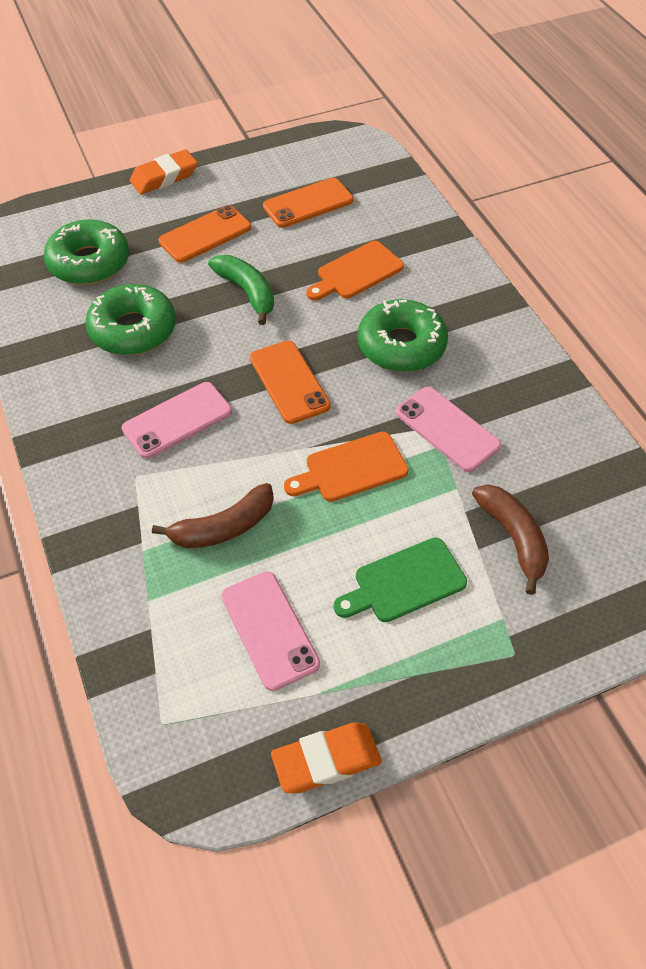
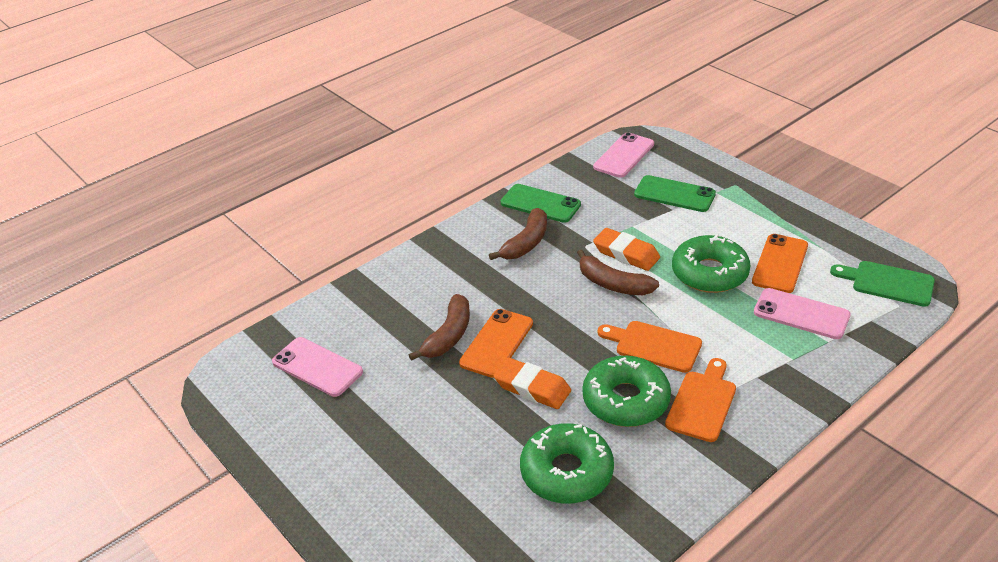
brown banana: 2 -> 3
green banana: 1 -> 0
green phone: 0 -> 2
orange phone: 3 -> 2

